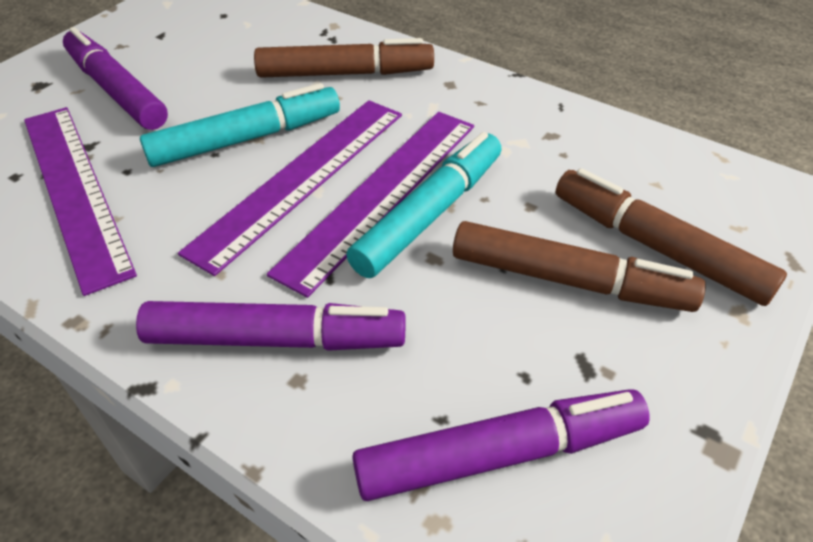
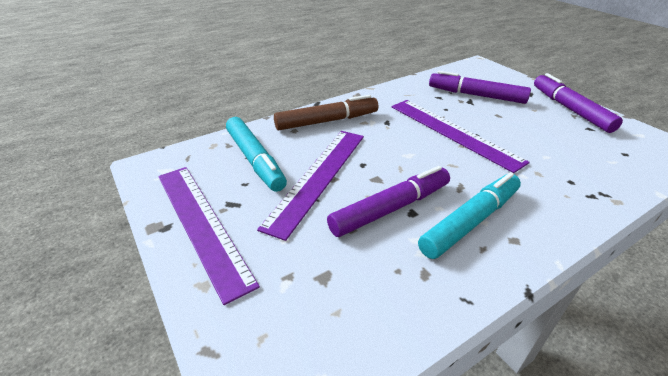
brown marker: 3 -> 1

